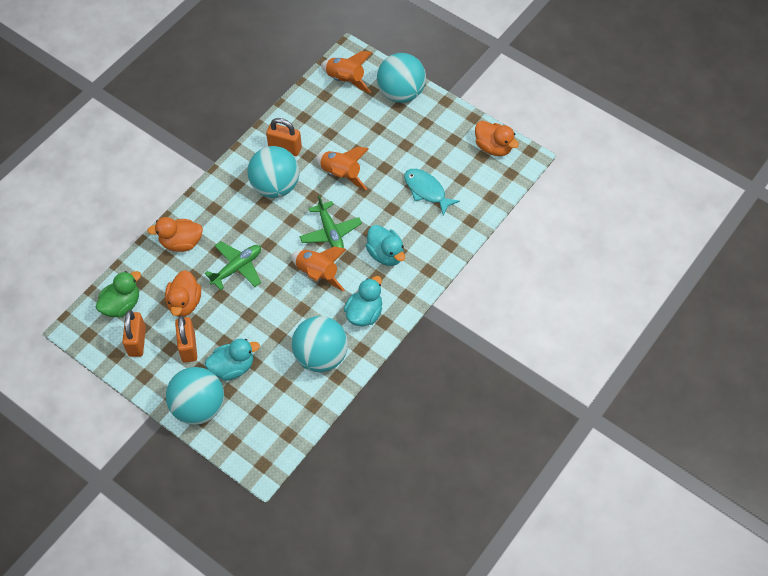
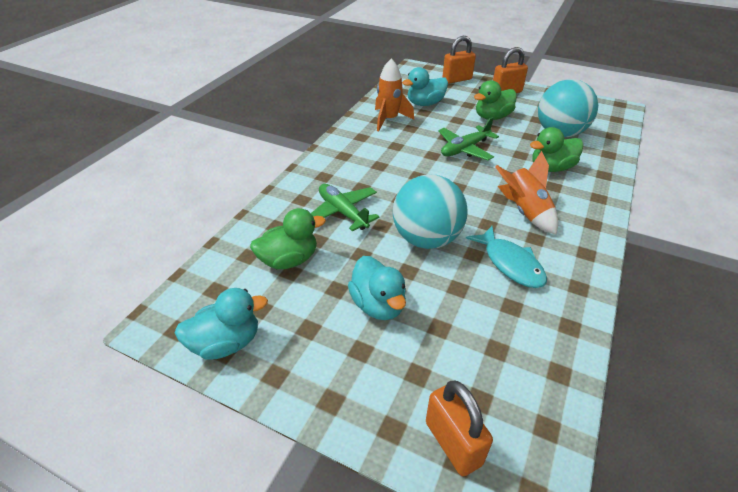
green duck: 1 -> 3
orange duck: 3 -> 0
orange rocket: 3 -> 2
turquoise ball: 4 -> 2

